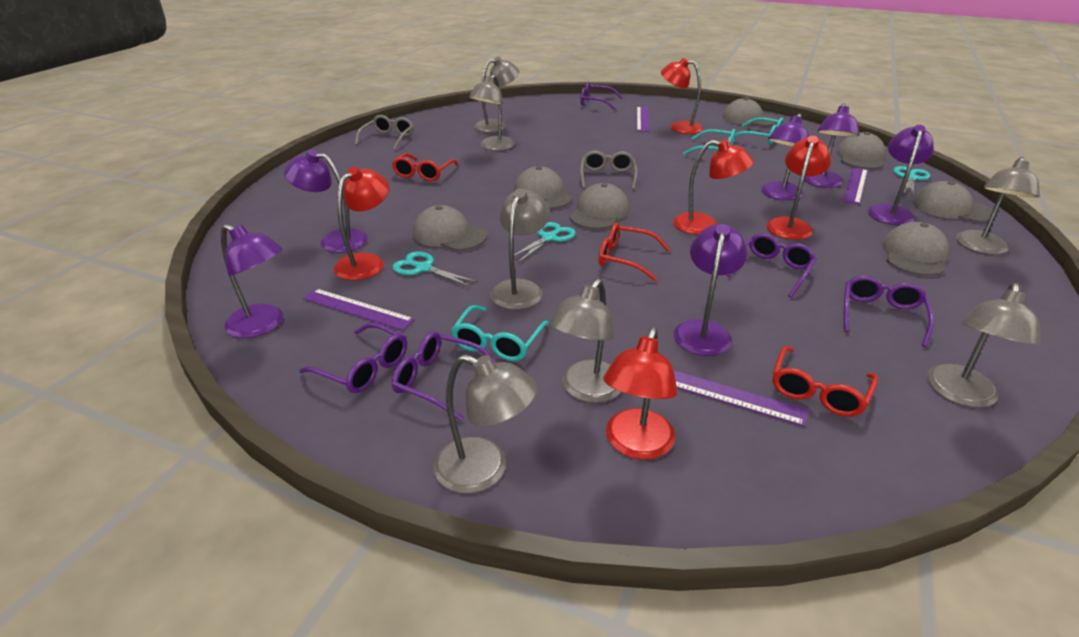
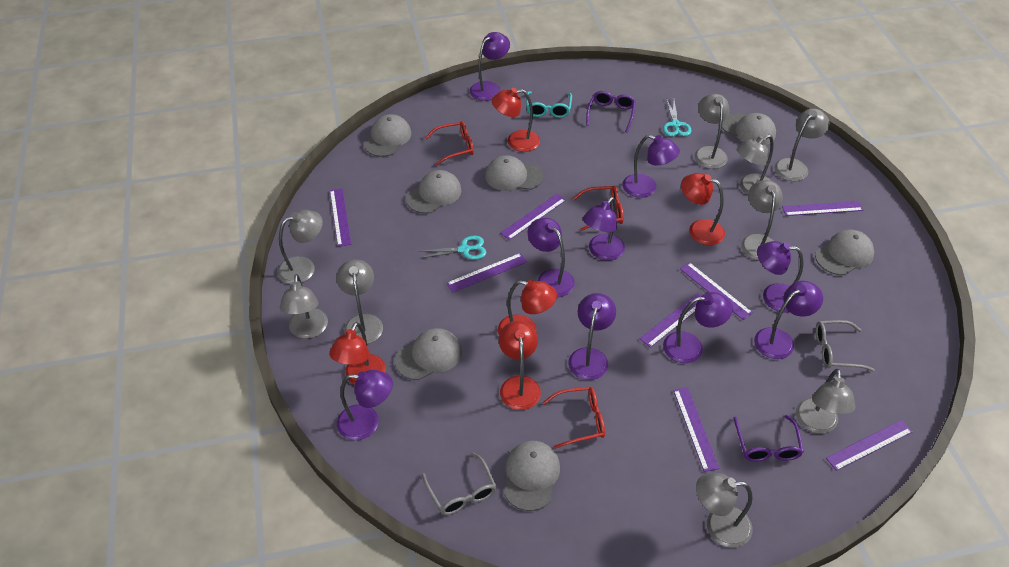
grey lamp: 7 -> 9
purple glasses: 5 -> 2
purple lamp: 6 -> 9
purple ruler: 4 -> 8
turquoise glasses: 3 -> 1
turquoise scissors: 3 -> 2

